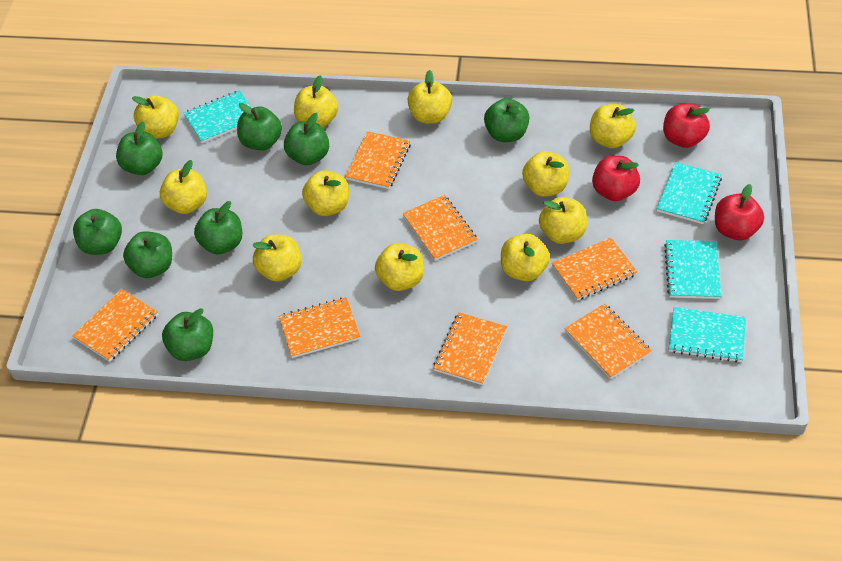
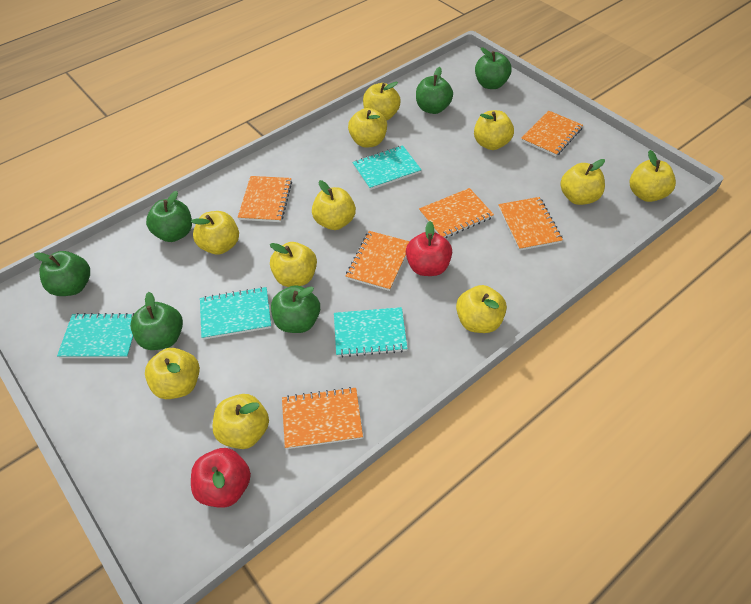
green apple: 8 -> 6
orange notebook: 7 -> 6
red apple: 3 -> 2

